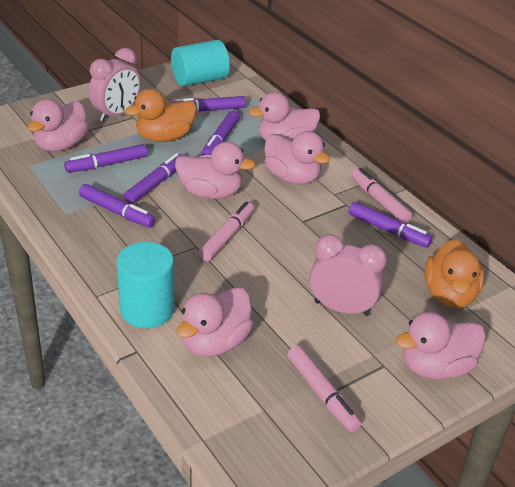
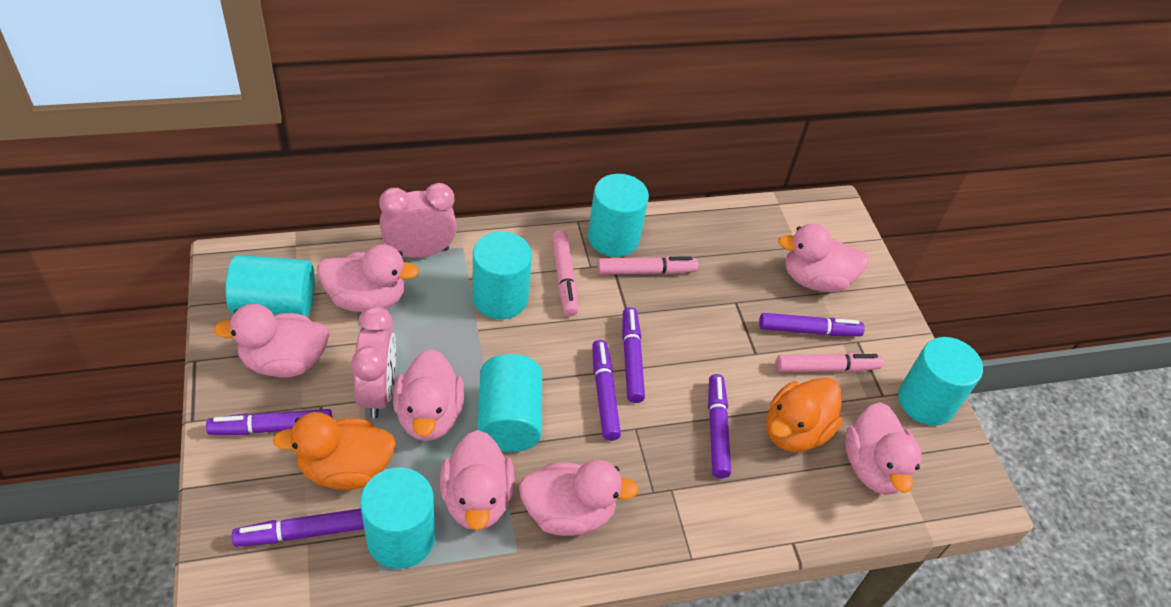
pink duck: 6 -> 7
turquoise cylinder: 2 -> 6

